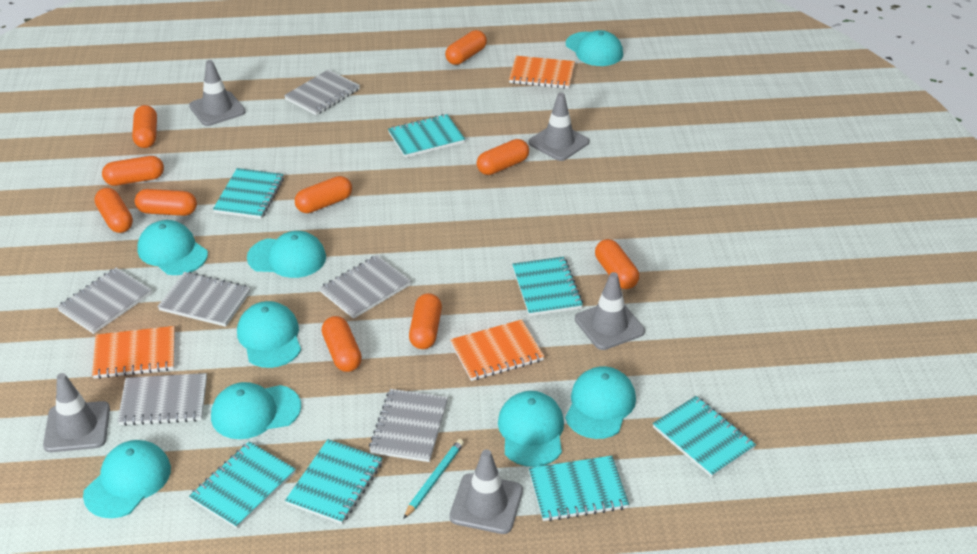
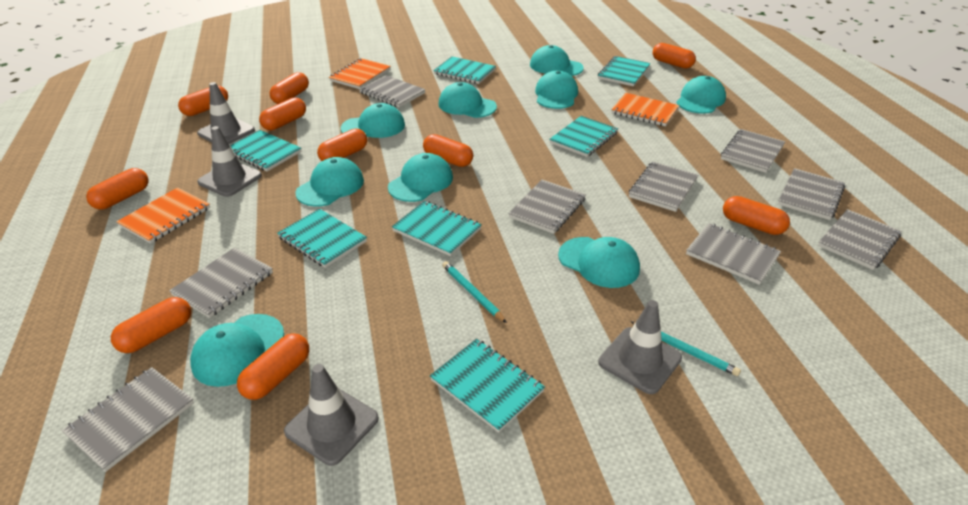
grey notebook: 6 -> 9
grey traffic cone: 5 -> 4
turquoise cap: 8 -> 9
turquoise pencil: 1 -> 2

